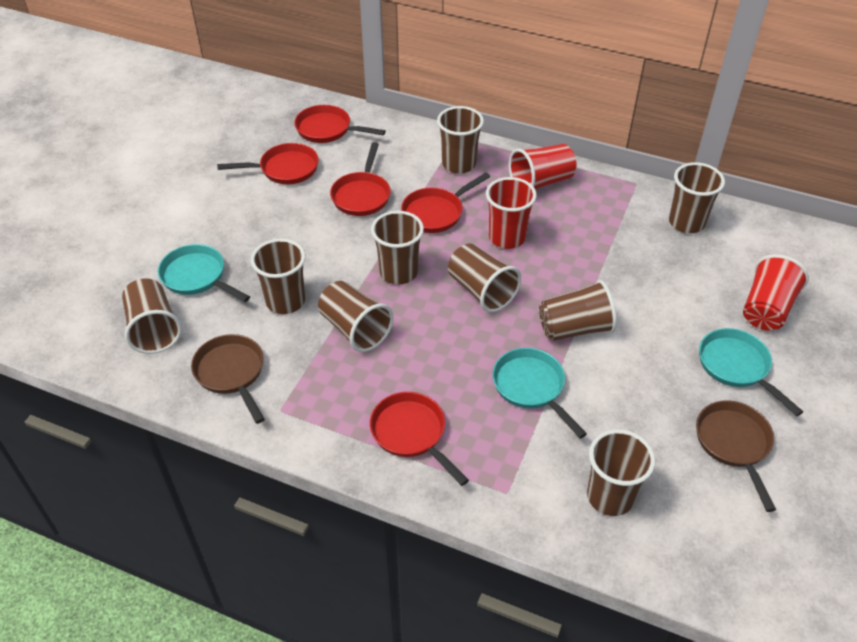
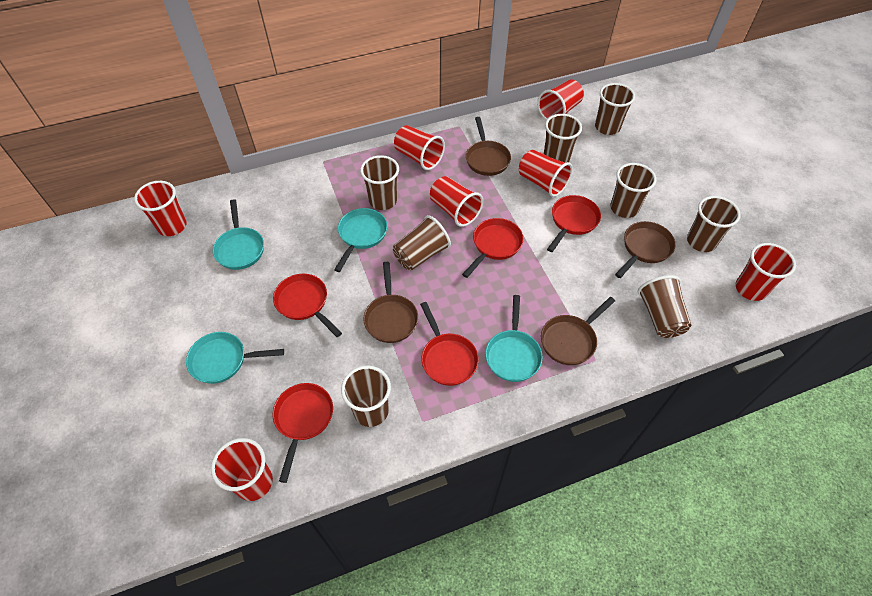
brown cup: 9 -> 8
brown pan: 2 -> 4
red cup: 3 -> 7
turquoise pan: 3 -> 4

